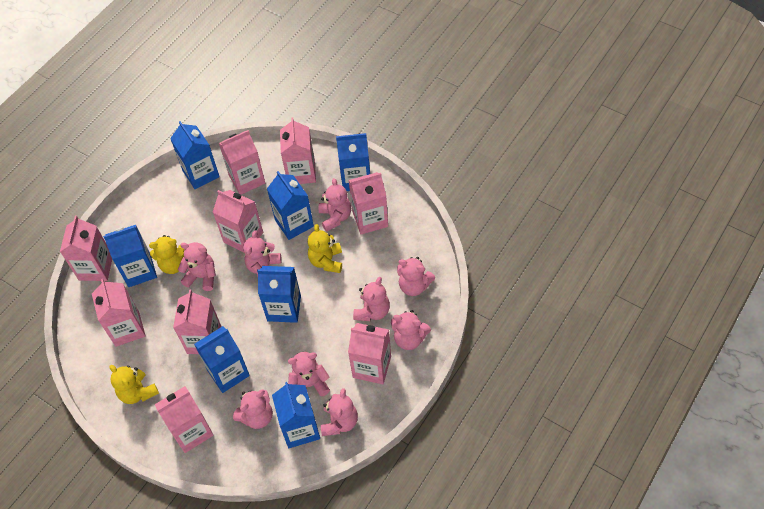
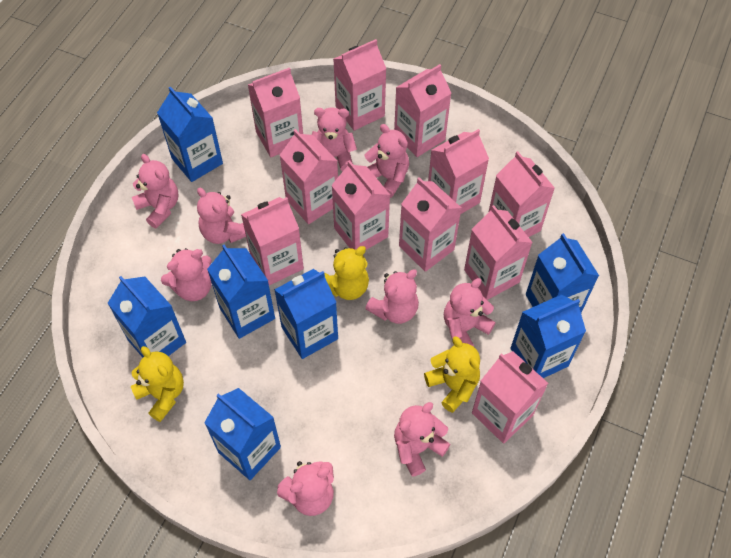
pink carton: 9 -> 11

